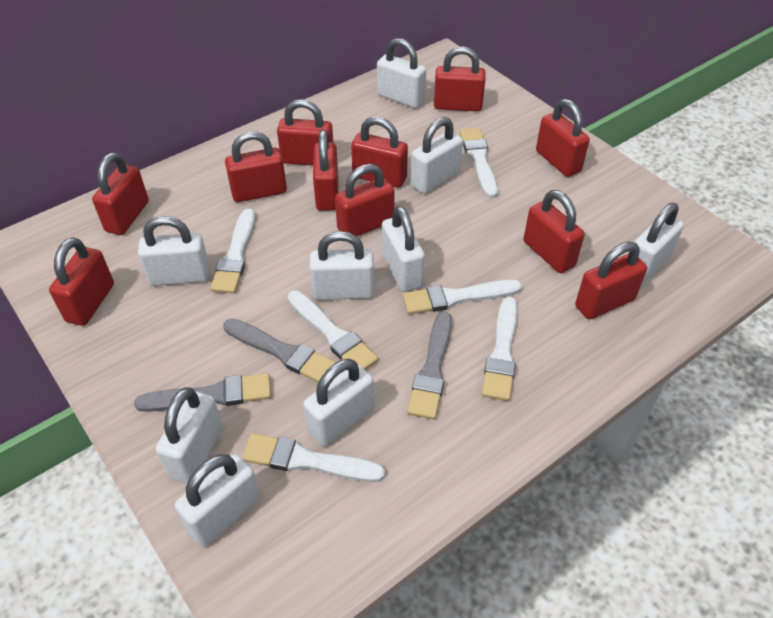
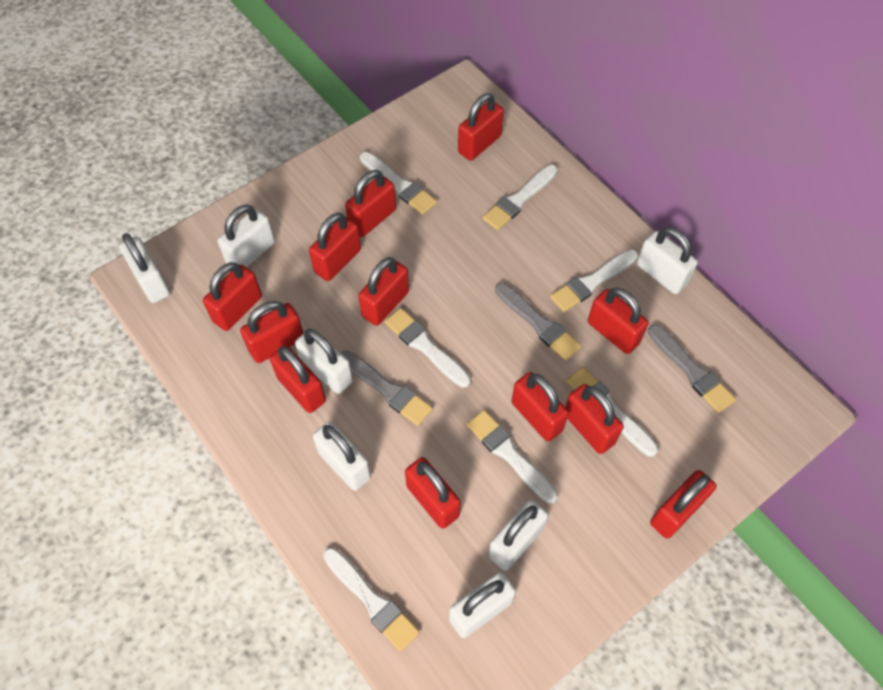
red padlock: 11 -> 12
white brush: 6 -> 7
white padlock: 9 -> 7

